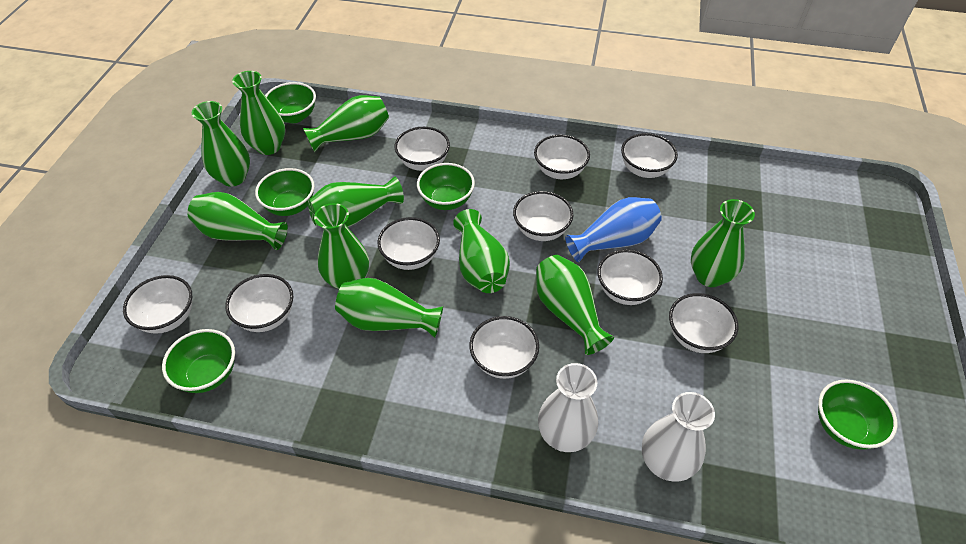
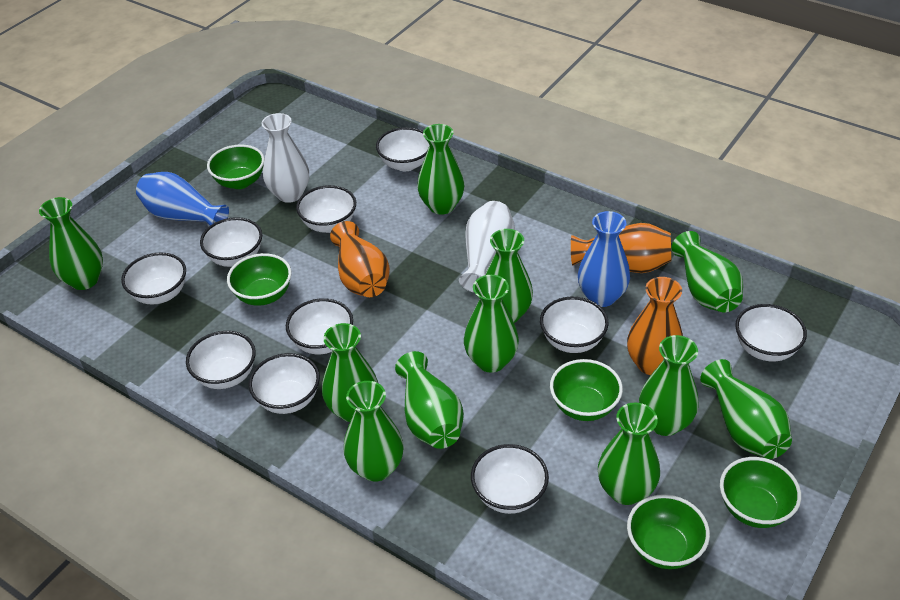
blue vase: 1 -> 2
green vase: 10 -> 11
orange vase: 0 -> 3

